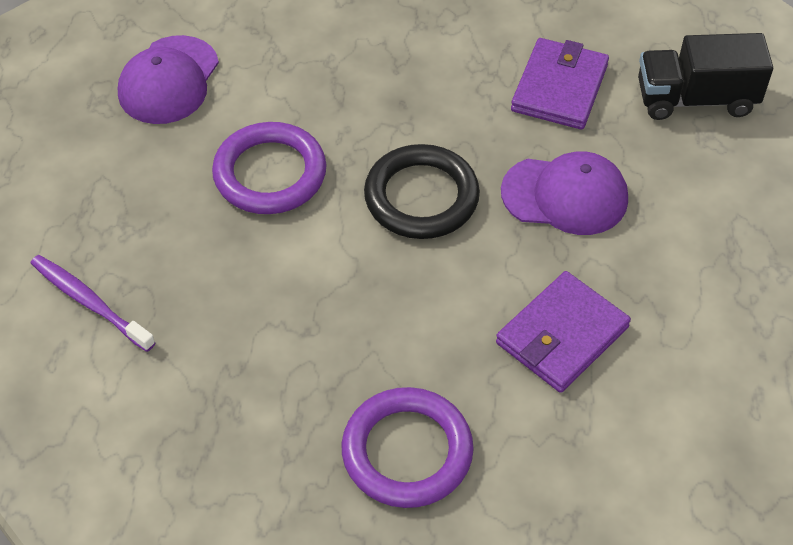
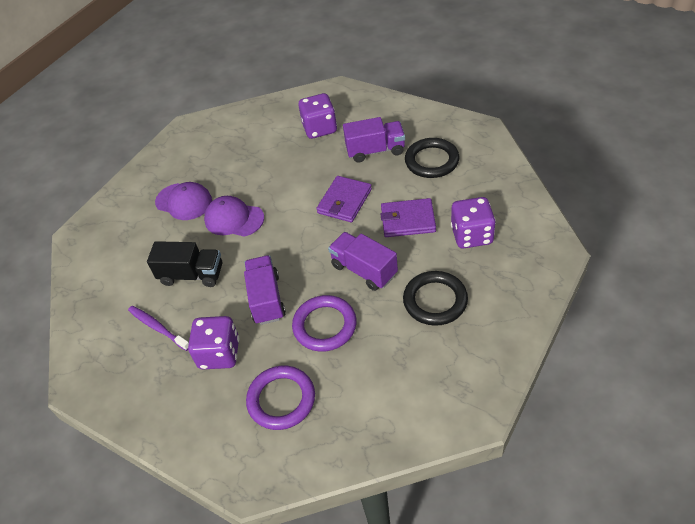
black ring: 1 -> 2
purple dice: 0 -> 3
purple truck: 0 -> 3

